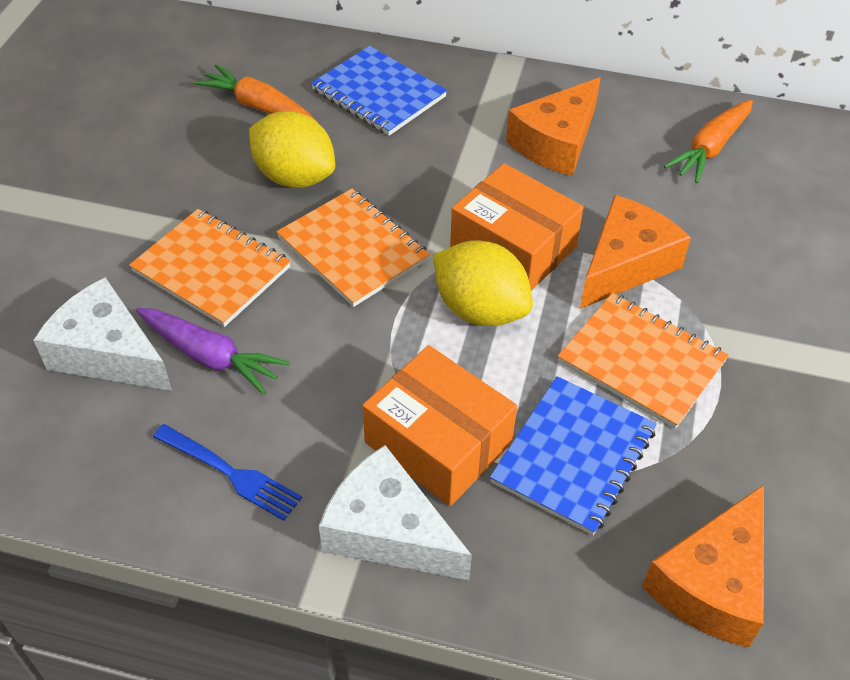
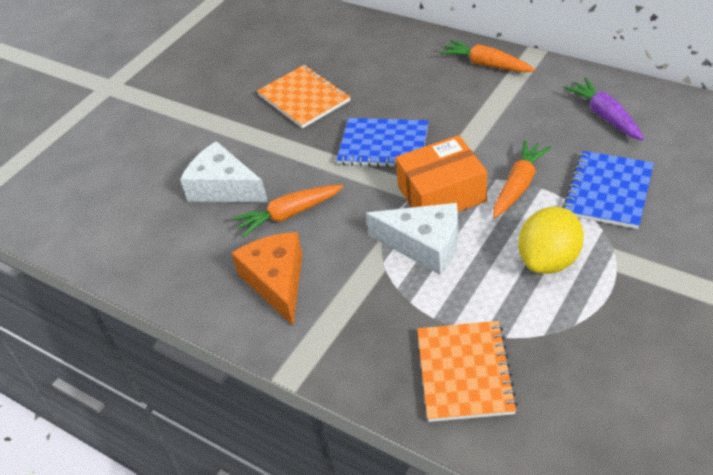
blue fork: 1 -> 0
orange box: 2 -> 1
orange carrot: 2 -> 3
orange cheese: 3 -> 1
orange notebook: 3 -> 2
yellow lemon: 2 -> 1

